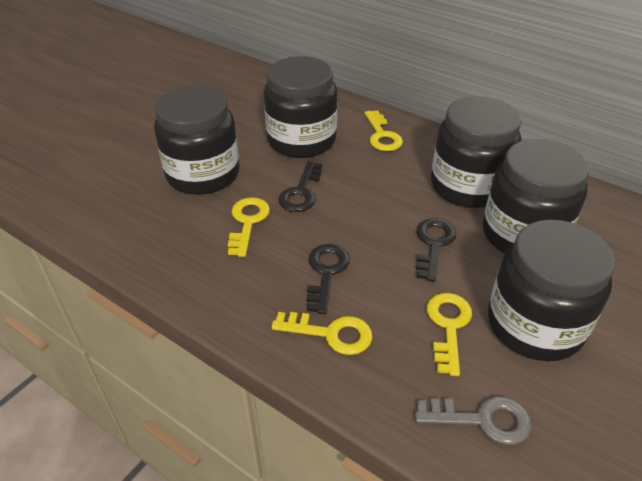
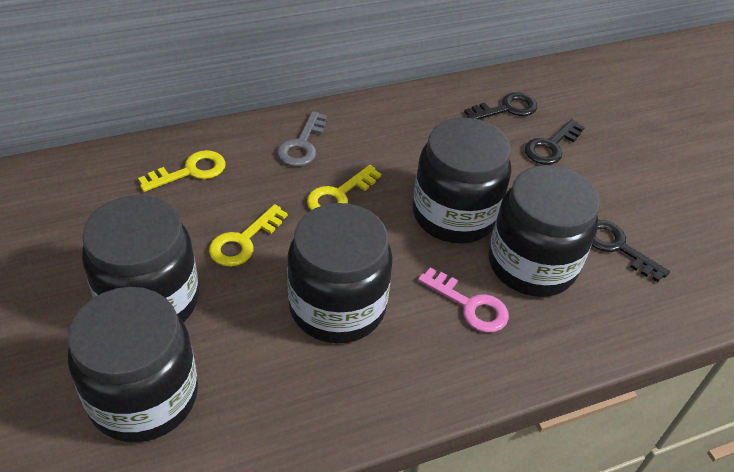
pink key: 0 -> 1
yellow key: 4 -> 3

